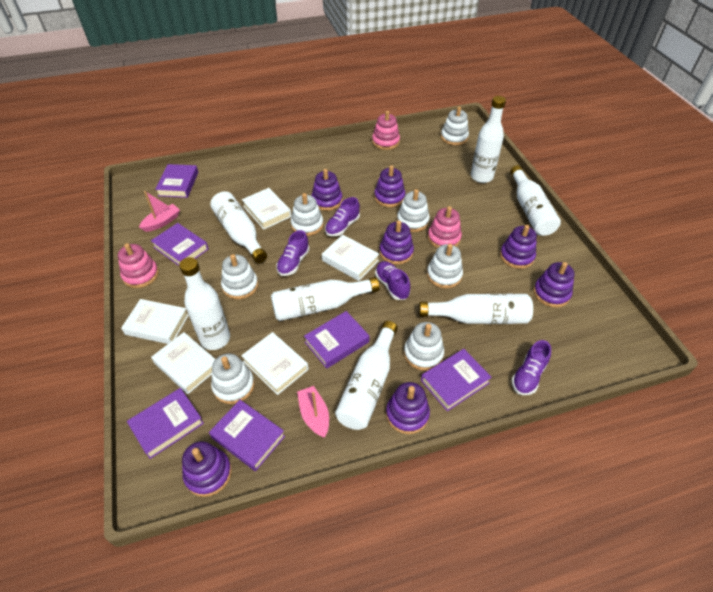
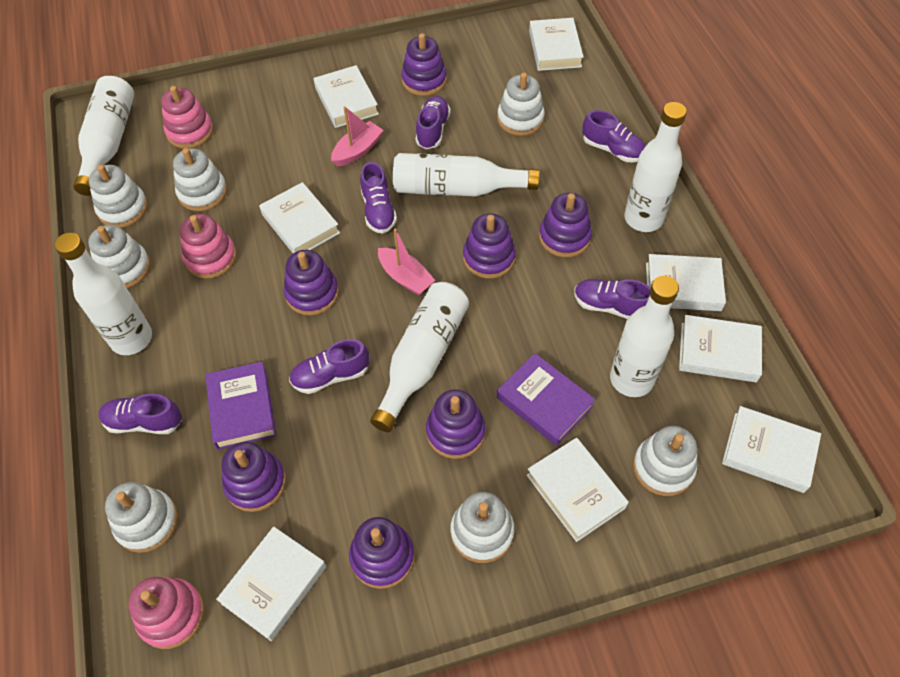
purple book: 6 -> 2
purple shoe: 4 -> 6
white book: 5 -> 8
white bottle: 7 -> 6

